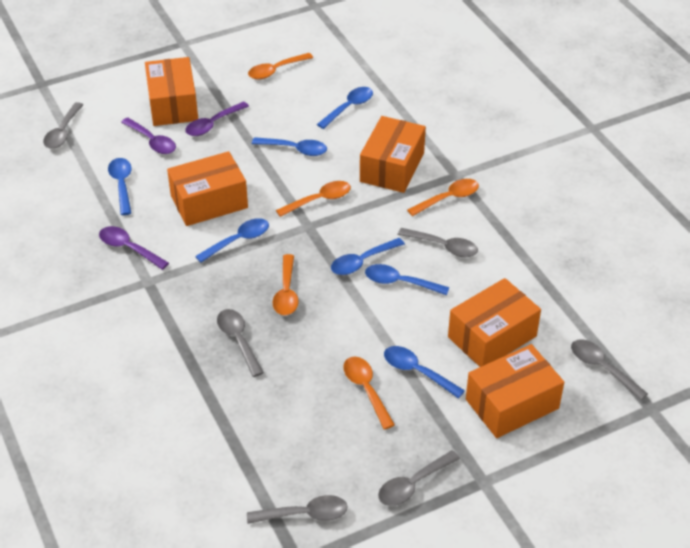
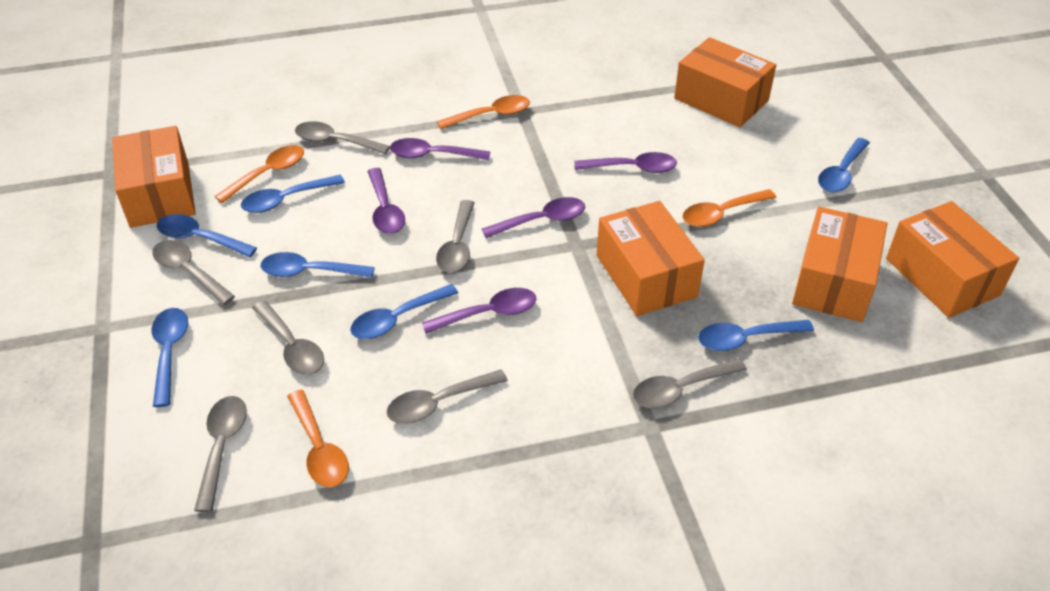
grey spoon: 6 -> 7
orange spoon: 5 -> 4
purple spoon: 3 -> 5

